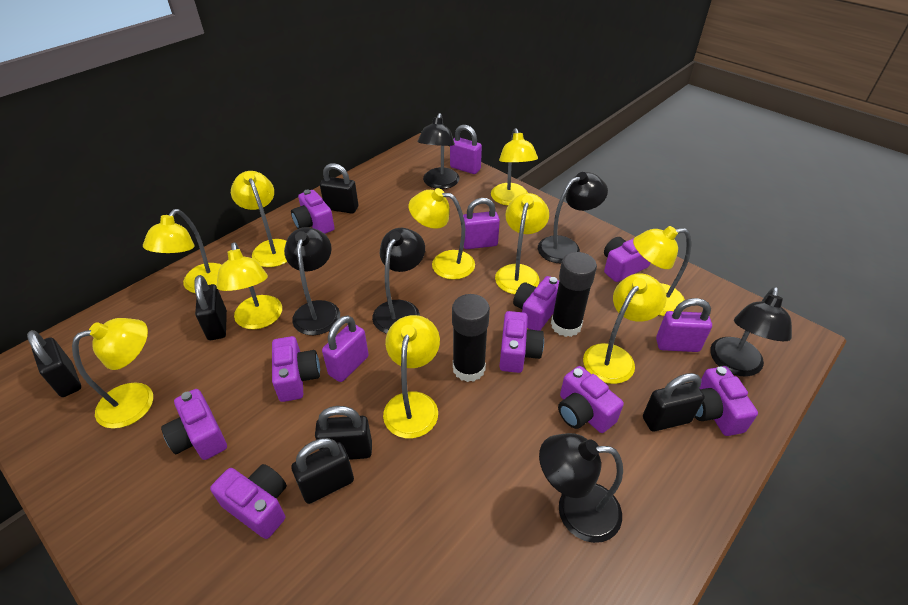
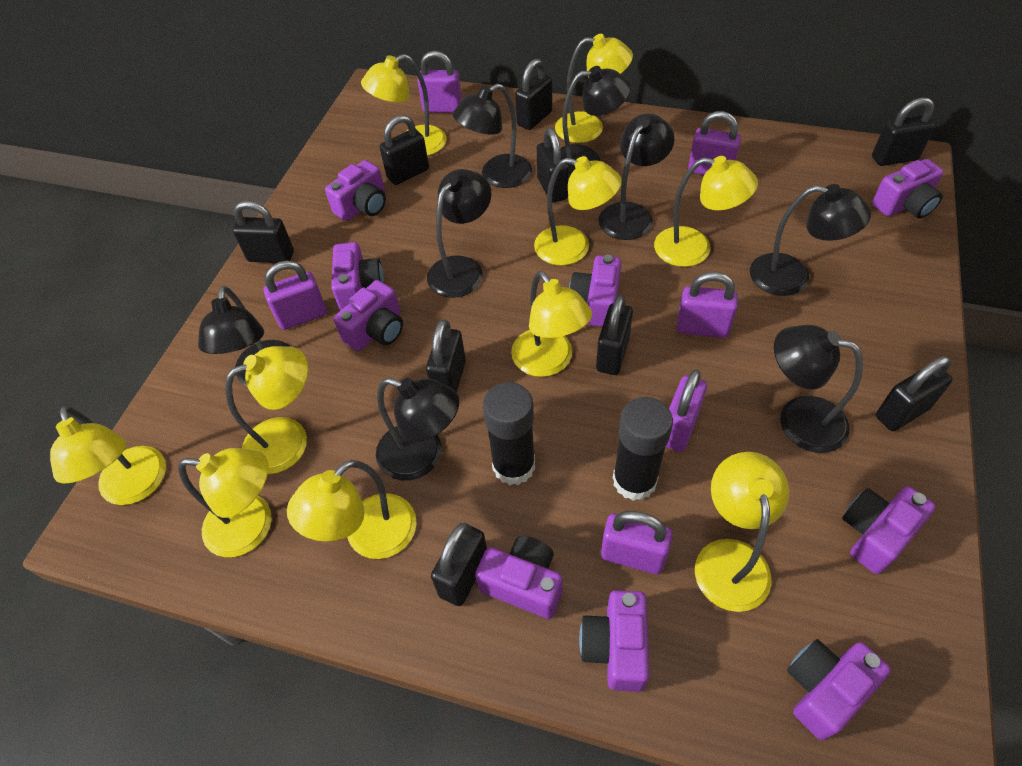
black lamp: 6 -> 8
black padlock: 6 -> 9
purple padlock: 4 -> 6

